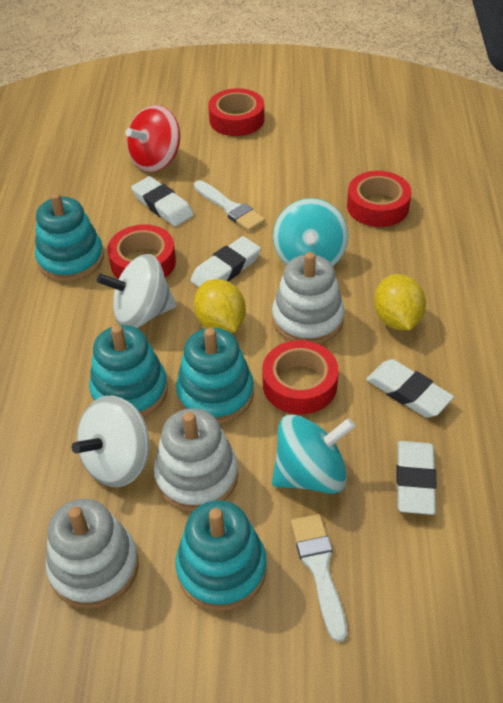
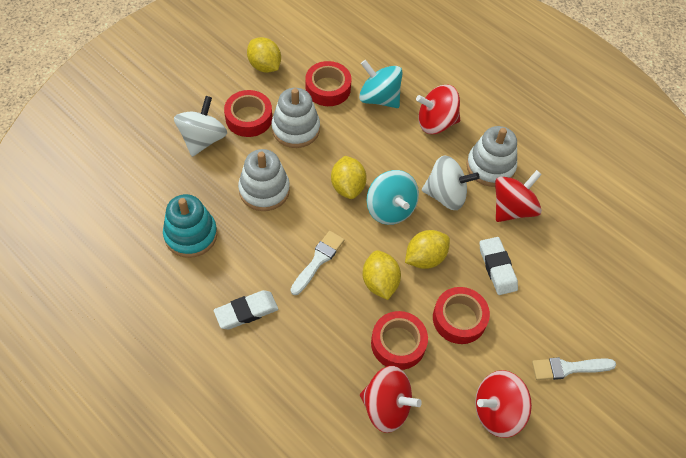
red spinning top: 1 -> 4
turquoise stacking toy: 4 -> 1
white eraser: 4 -> 2
yellow lemon: 2 -> 4

